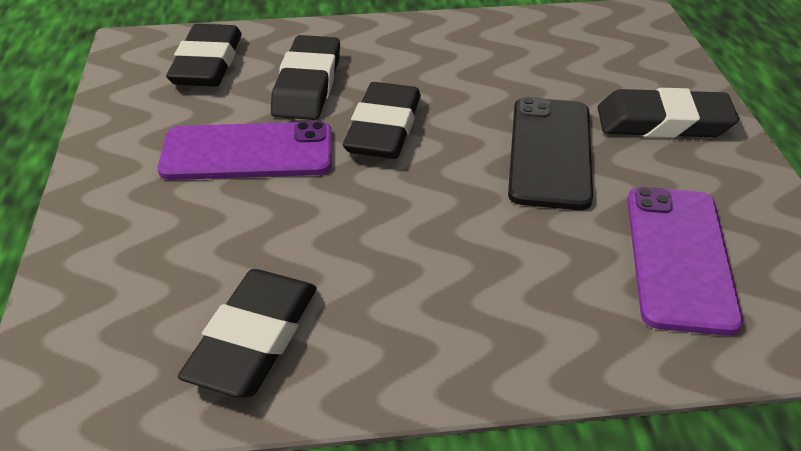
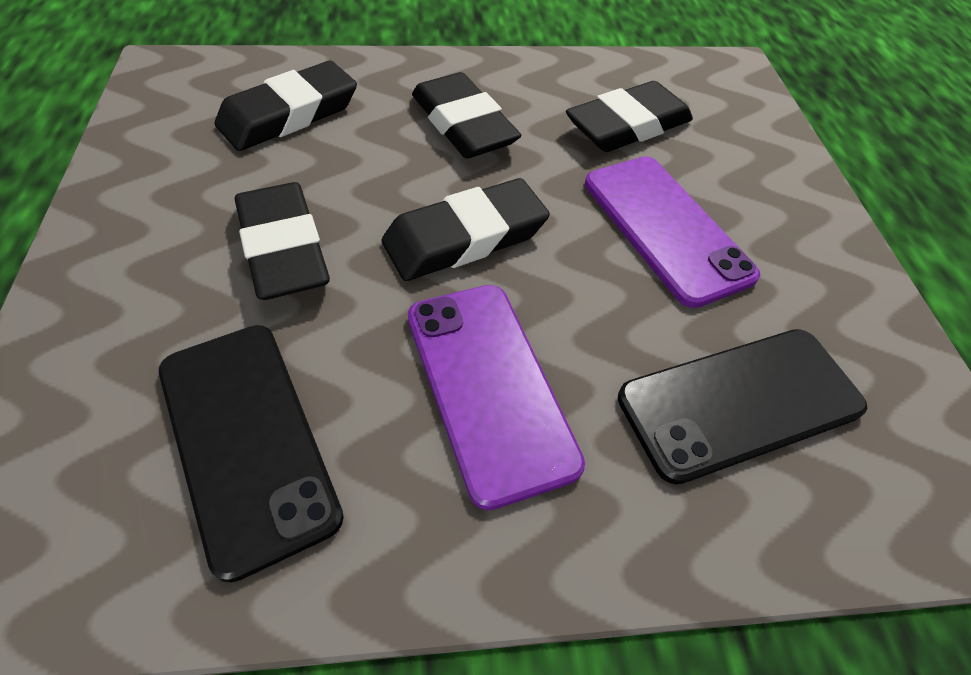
black phone: 1 -> 2

